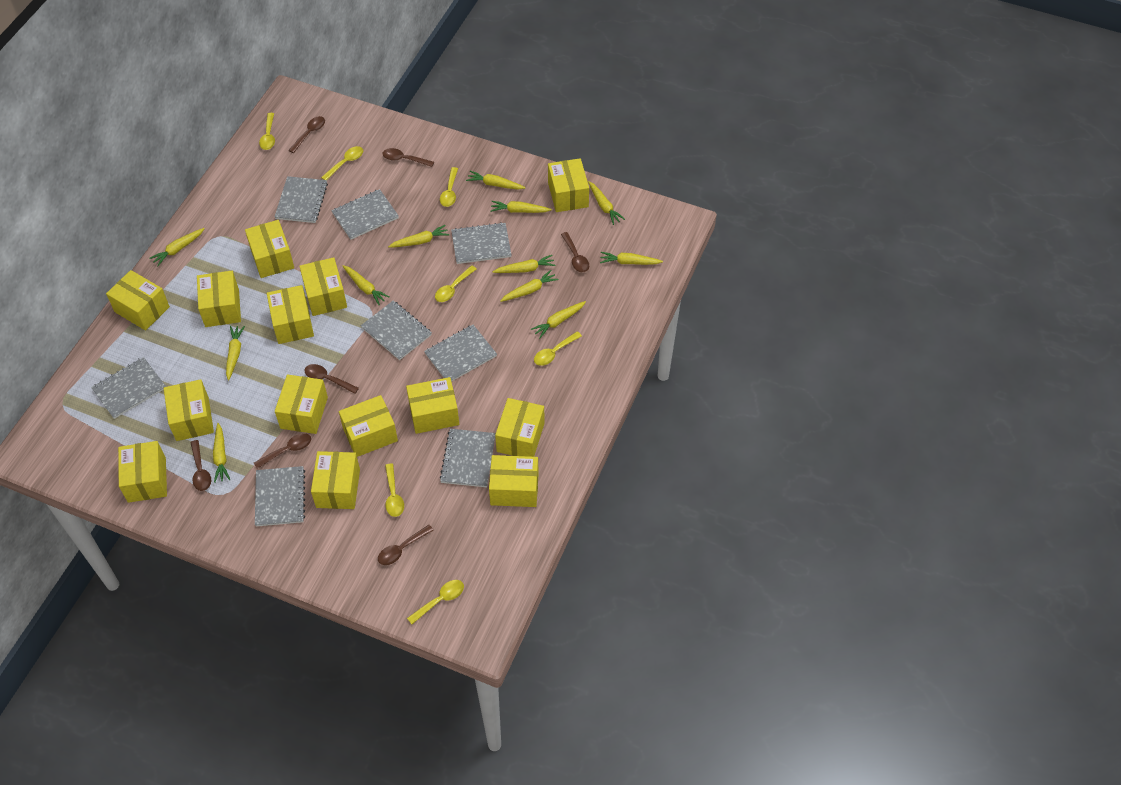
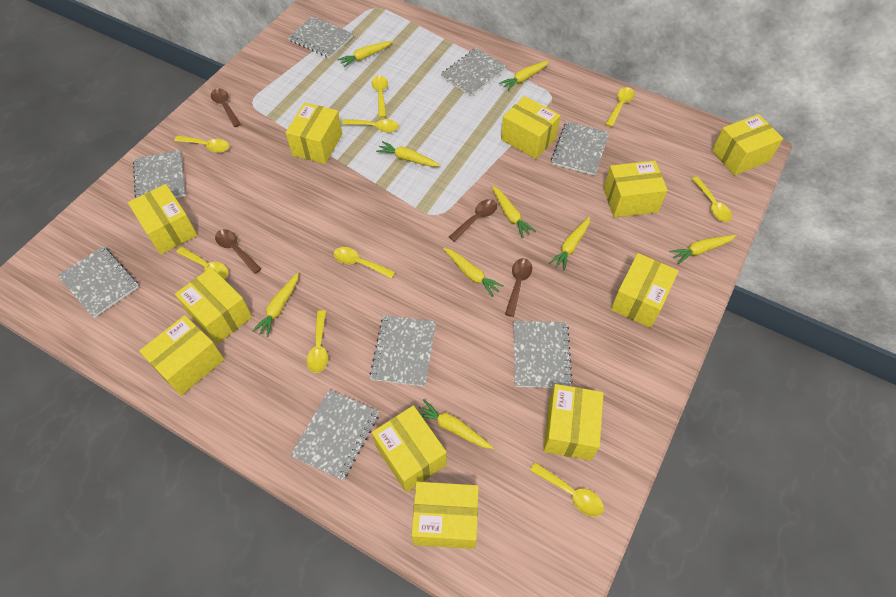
brown spoon: 7 -> 4
yellow box: 14 -> 11
yellow carrot: 12 -> 9
yellow spoon: 7 -> 9

